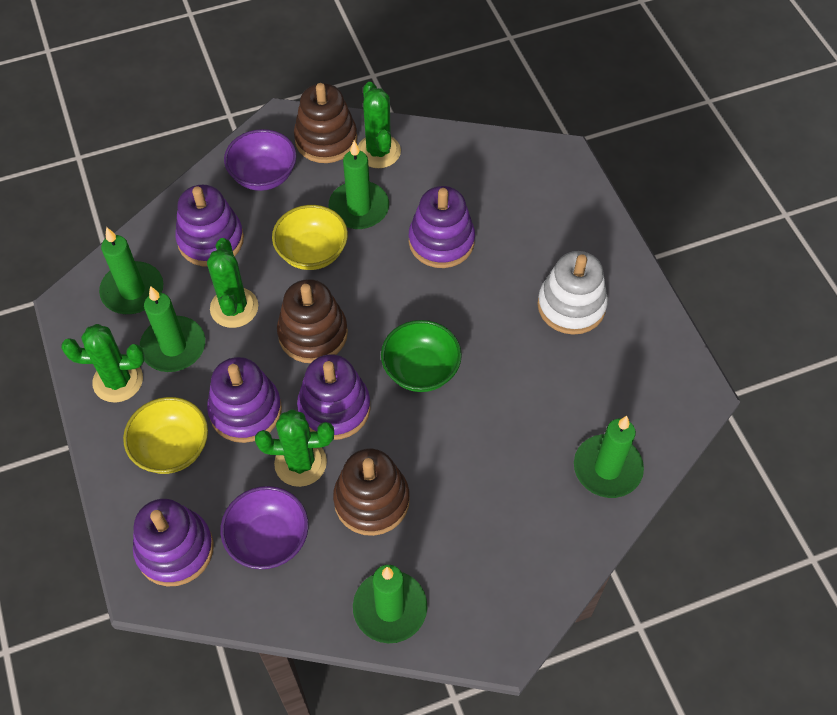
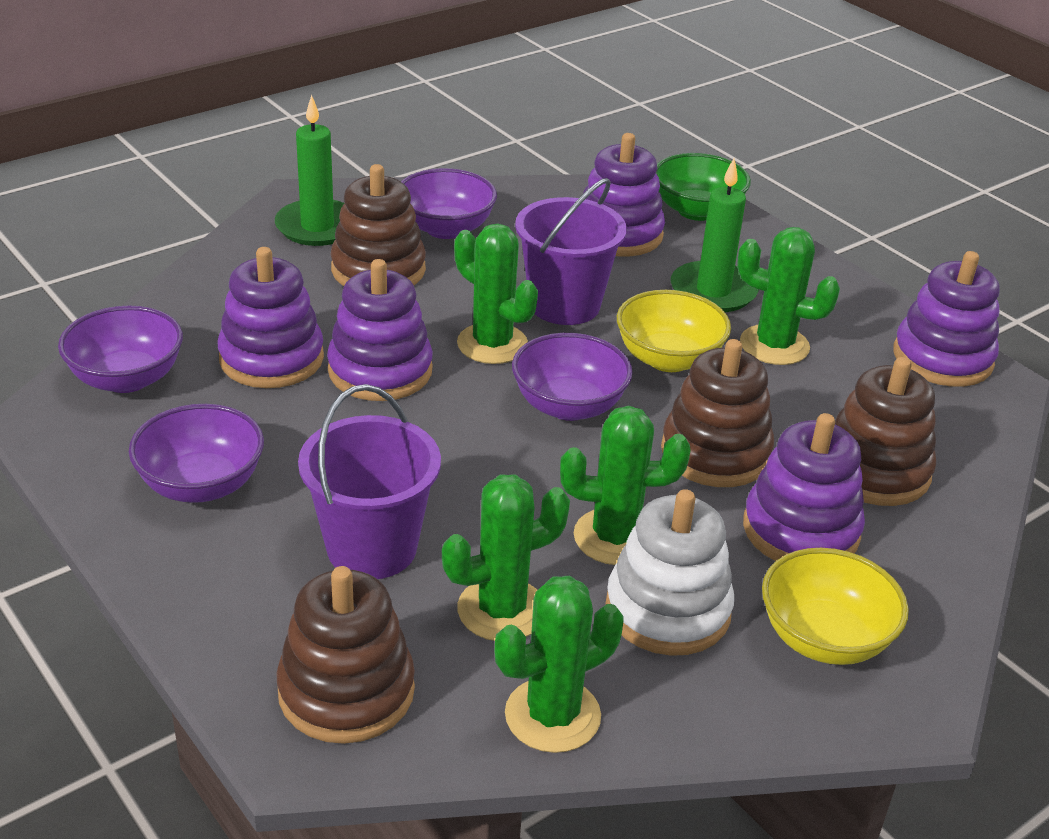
brown stacking toy: 3 -> 4
green cactus: 4 -> 5
green candle: 5 -> 2
purple bowl: 2 -> 4
purple bucket: 0 -> 2

